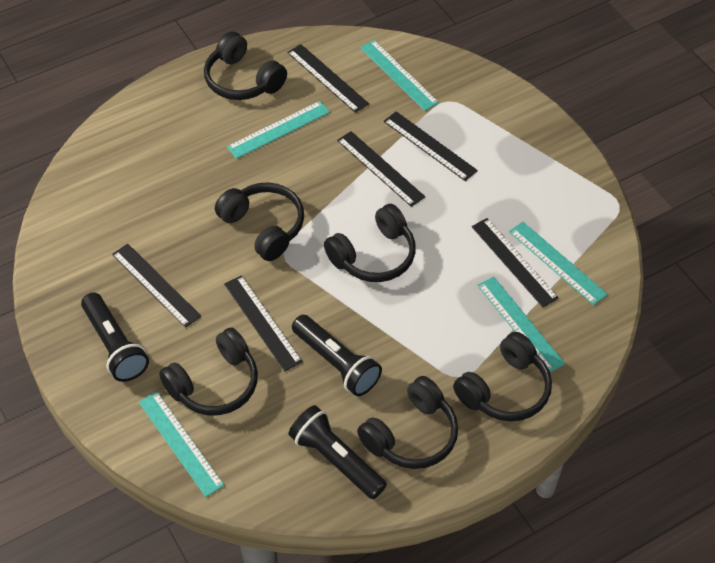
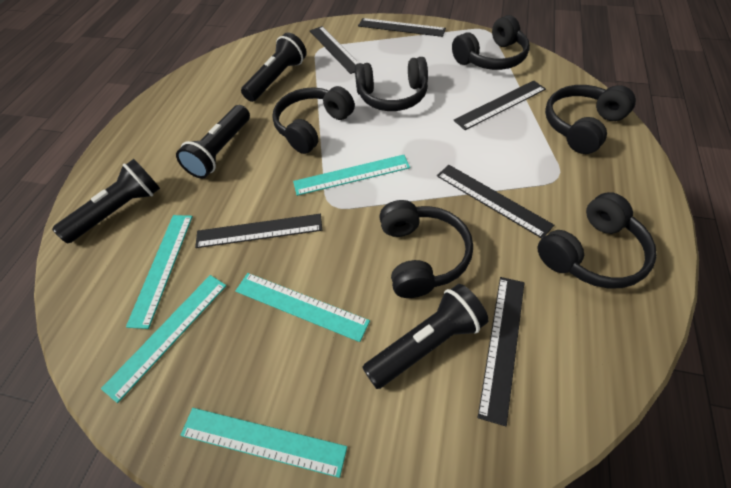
black flashlight: 3 -> 4

